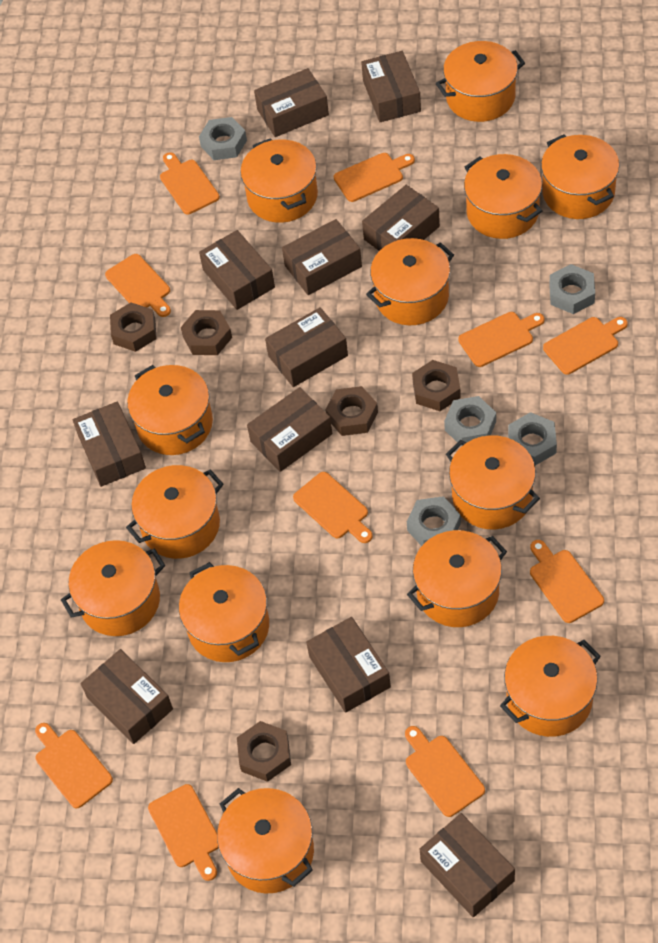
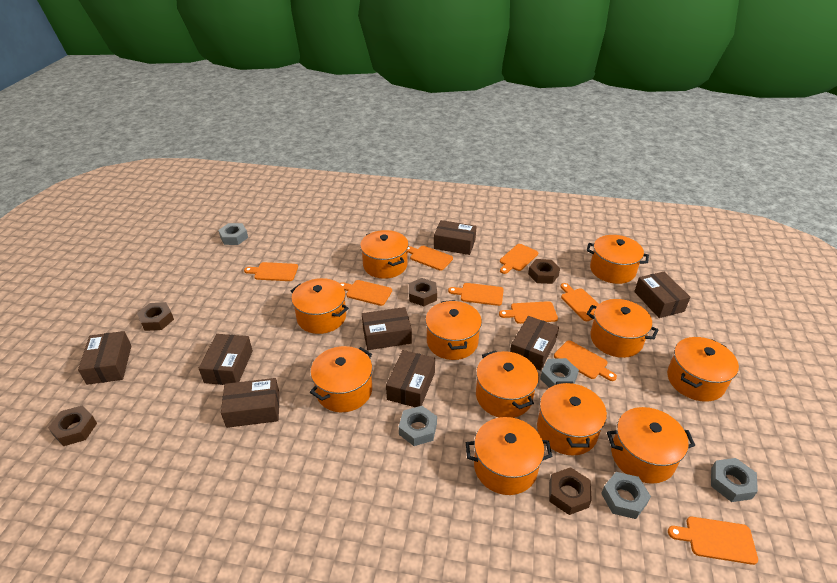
brown box: 11 -> 8
orange cutting board: 10 -> 9
orange pot: 13 -> 11

